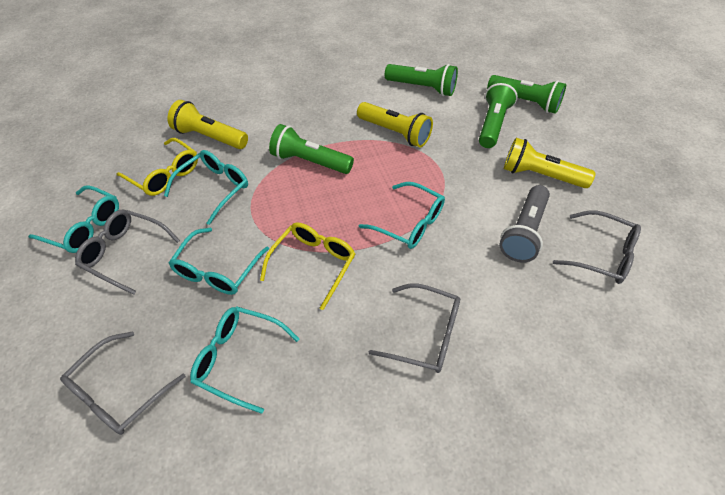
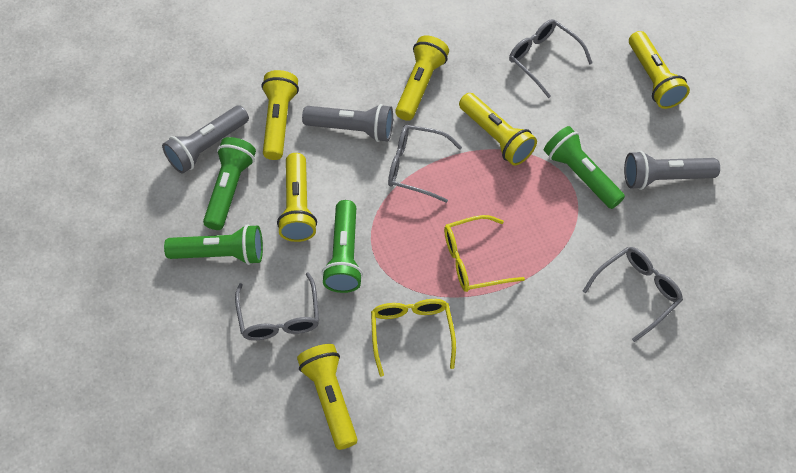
grey flashlight: 1 -> 3
turquoise glasses: 5 -> 0
yellow flashlight: 3 -> 6

